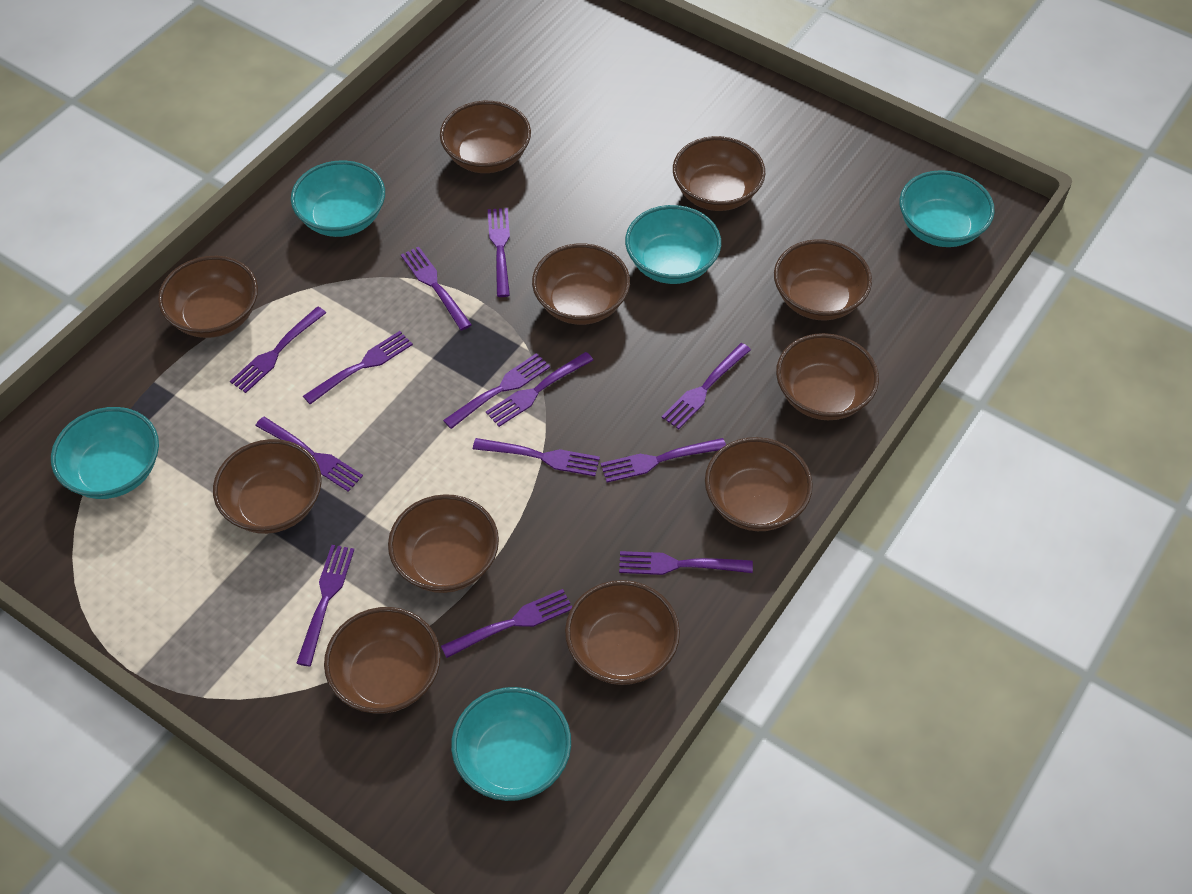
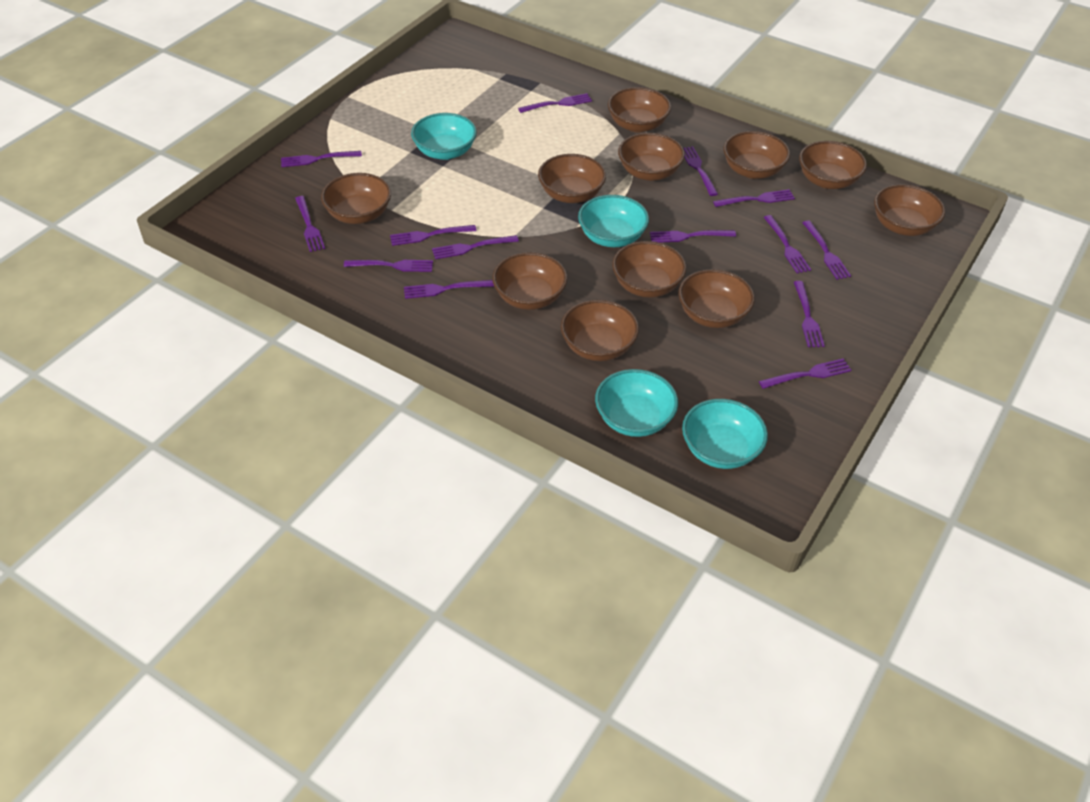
purple fork: 13 -> 14
turquoise bowl: 5 -> 4

